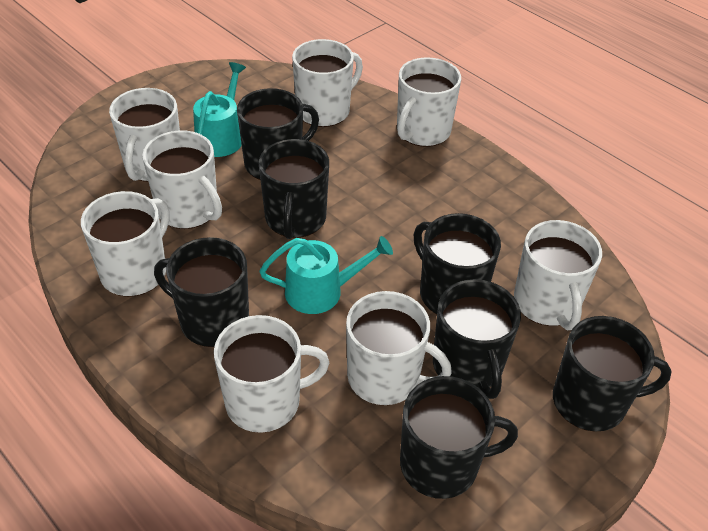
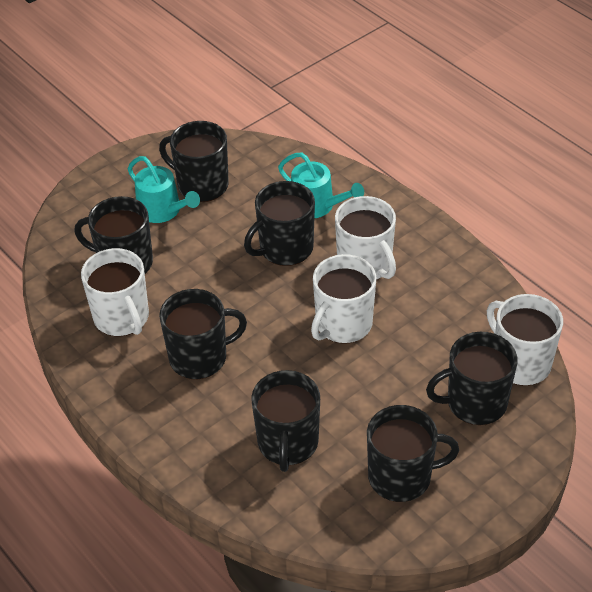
white mug: 8 -> 4

